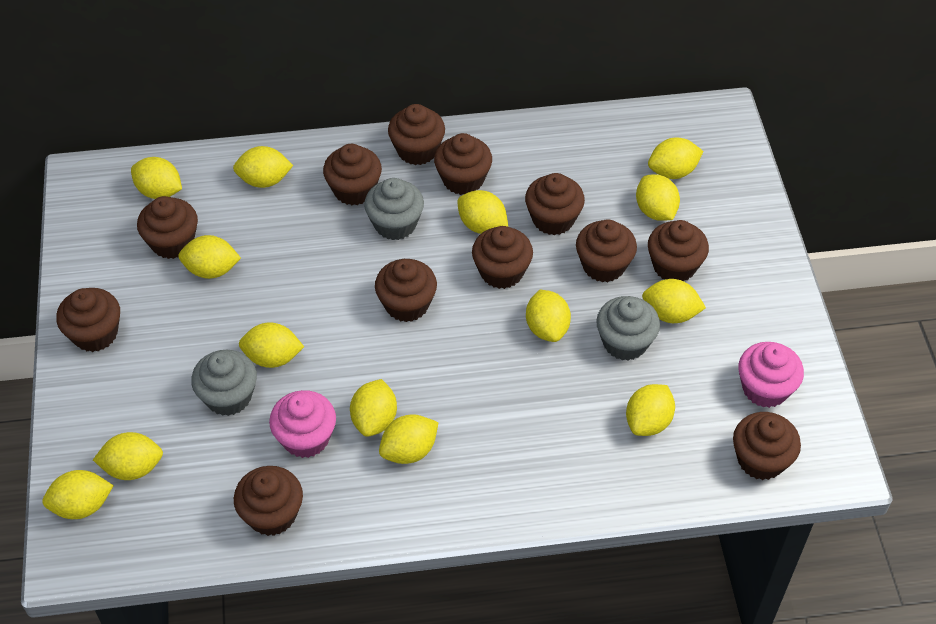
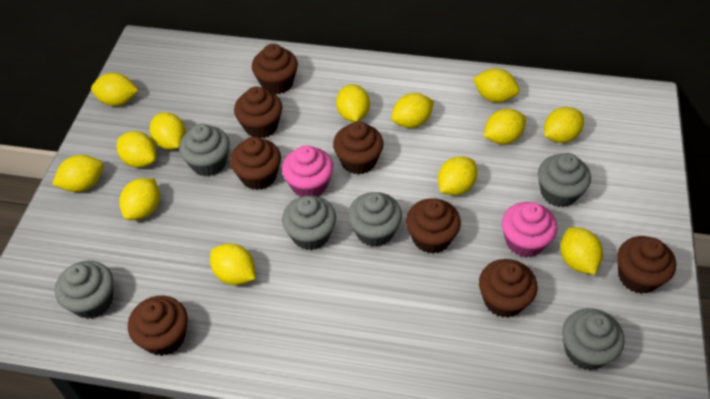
brown cupcake: 12 -> 8
grey cupcake: 3 -> 6
yellow lemon: 14 -> 13

